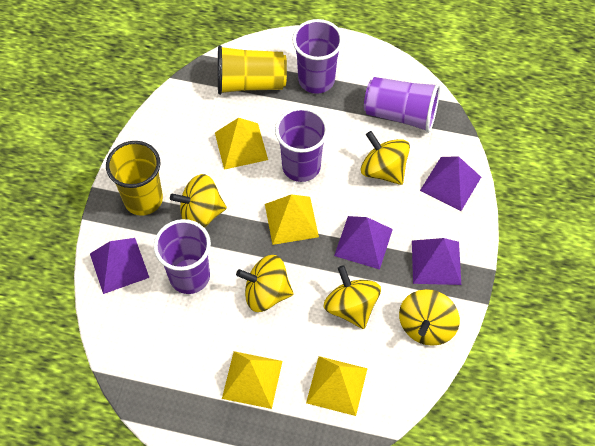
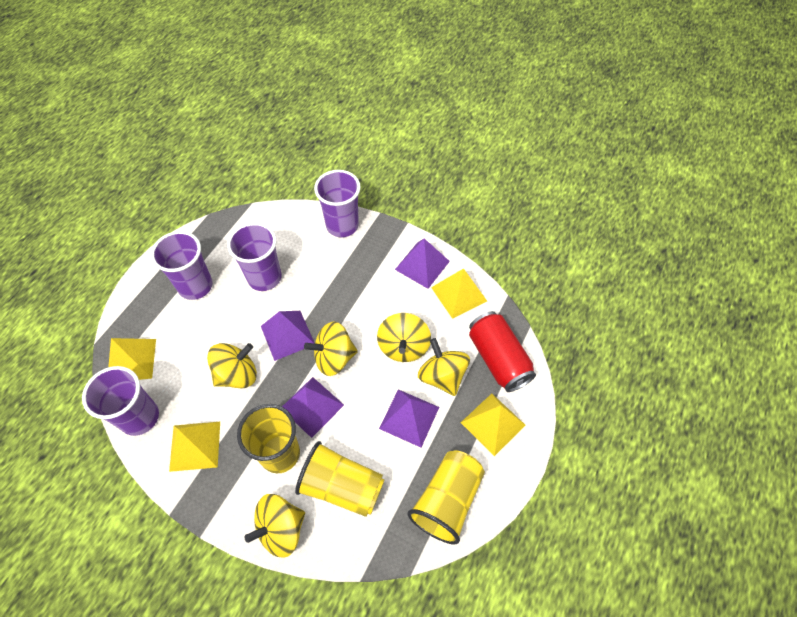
red can: 0 -> 1
yellow cup: 2 -> 3

